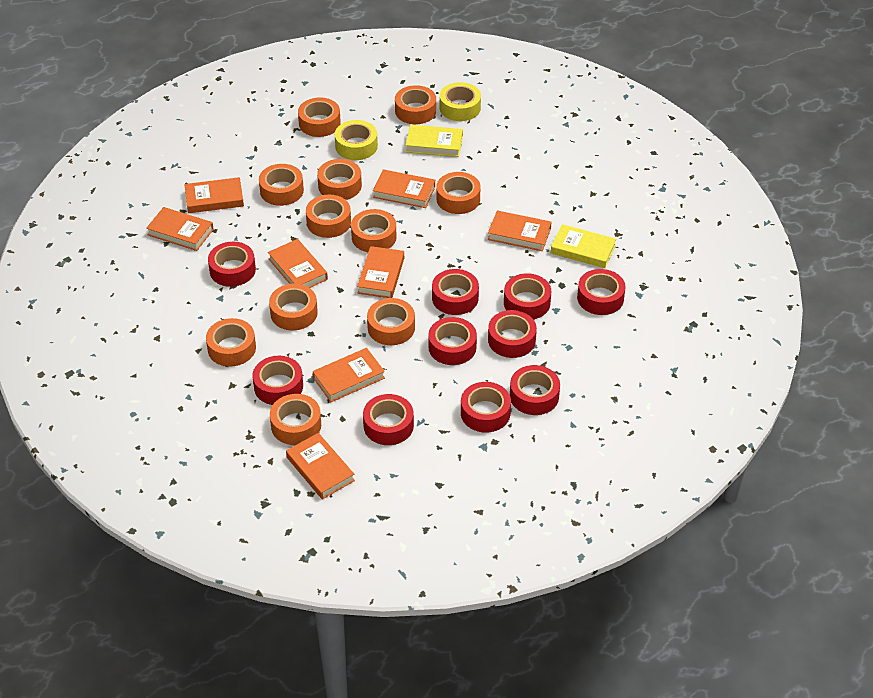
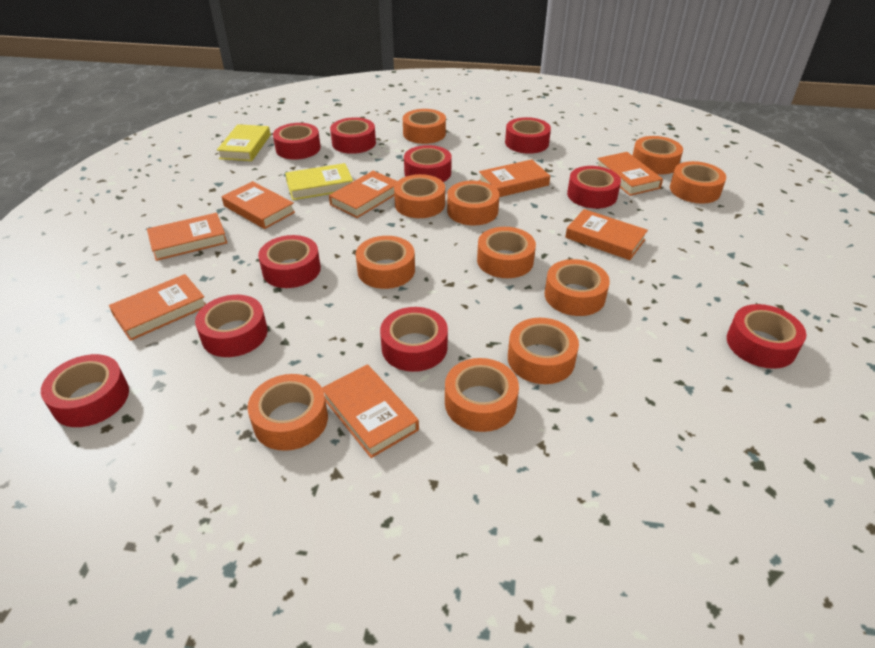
yellow tape: 2 -> 0

